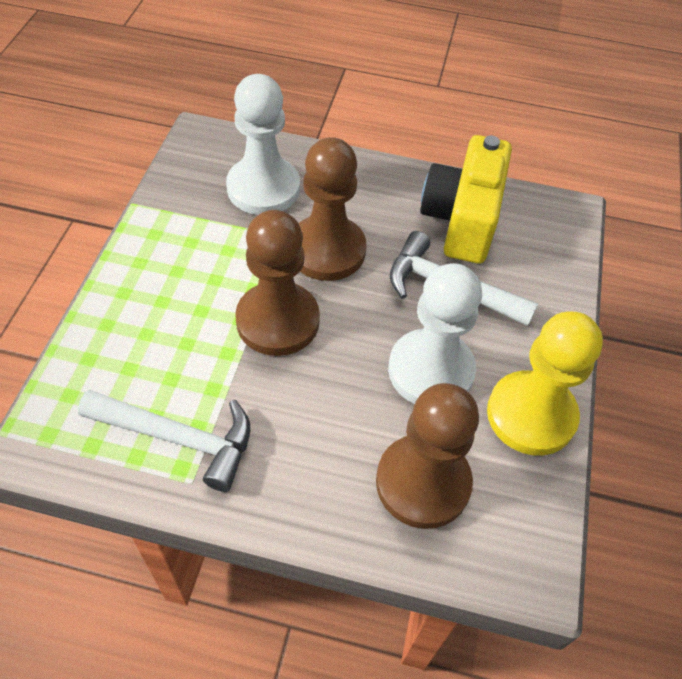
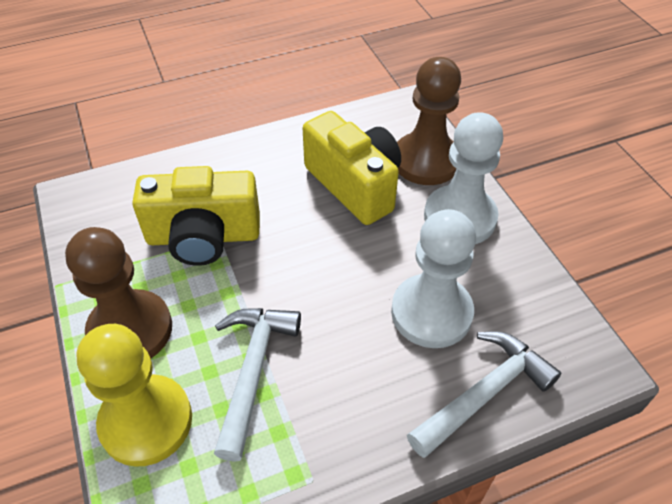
brown pawn: 3 -> 2
yellow camera: 1 -> 2

